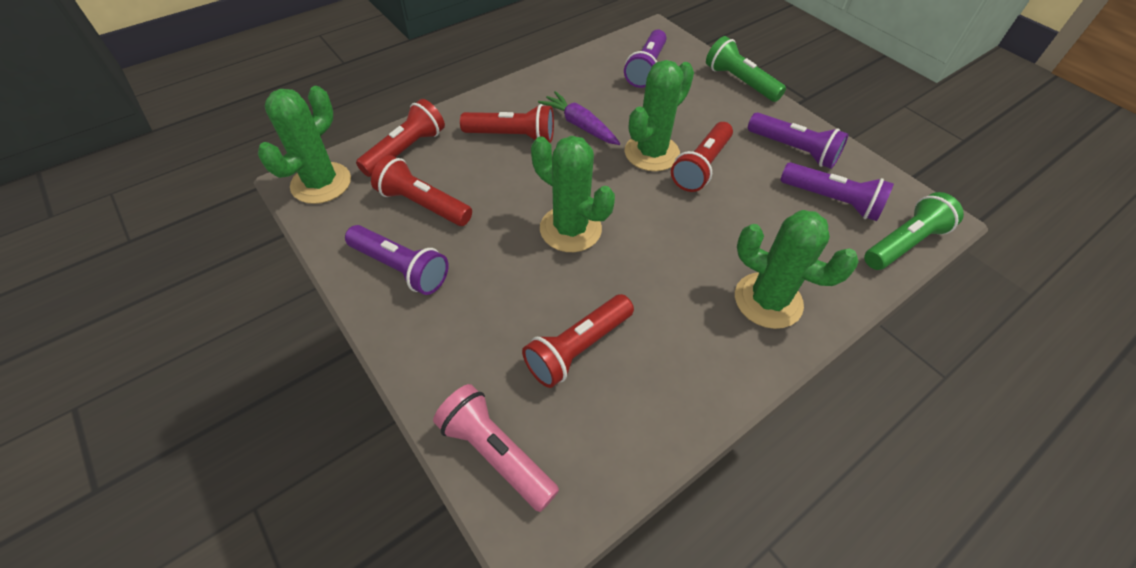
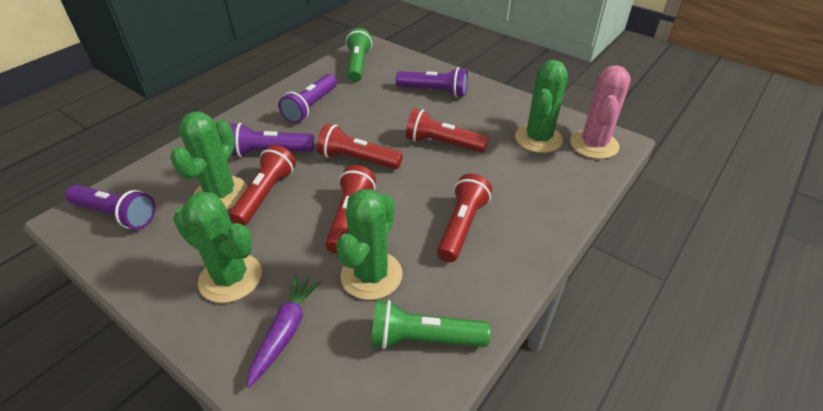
pink cactus: 0 -> 1
pink flashlight: 1 -> 0

